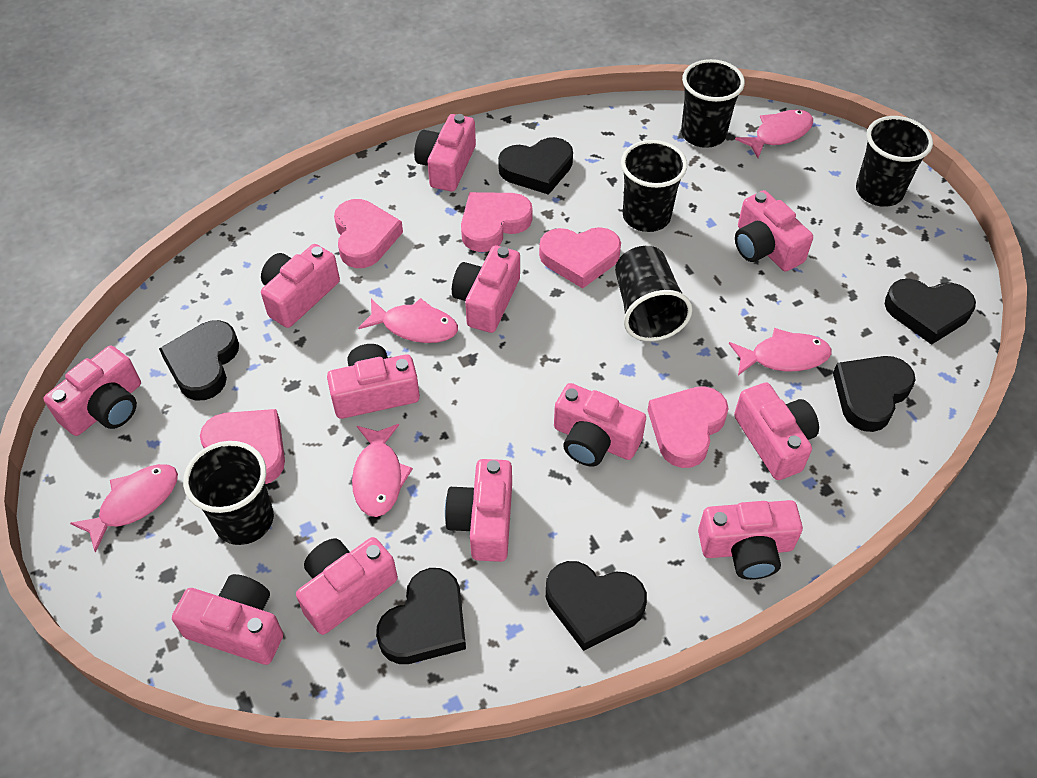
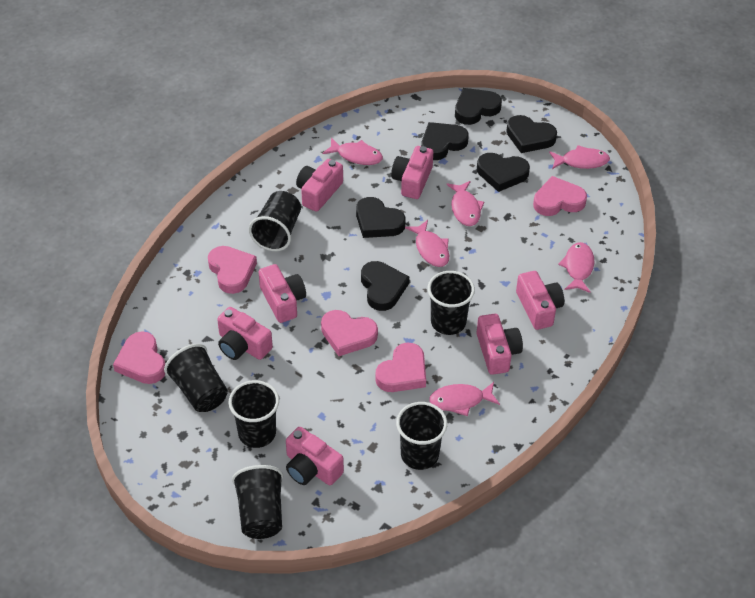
black cup: 5 -> 6
pink camera: 12 -> 7
pink fish: 5 -> 6

